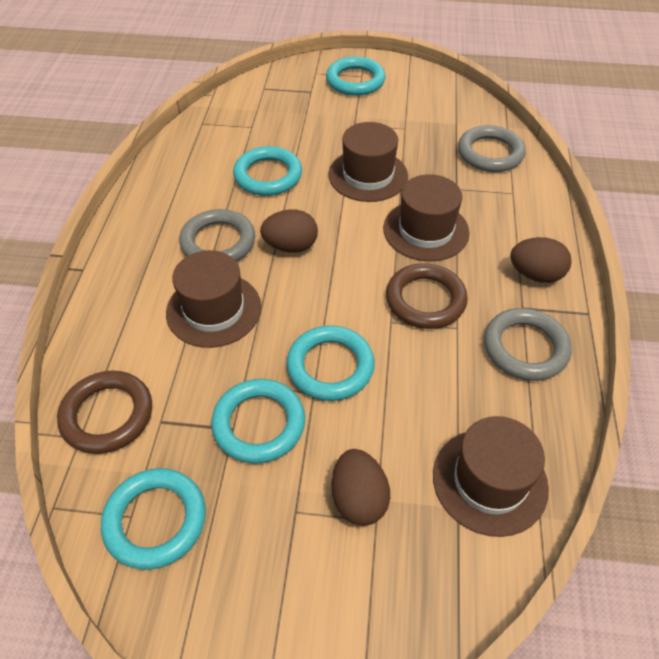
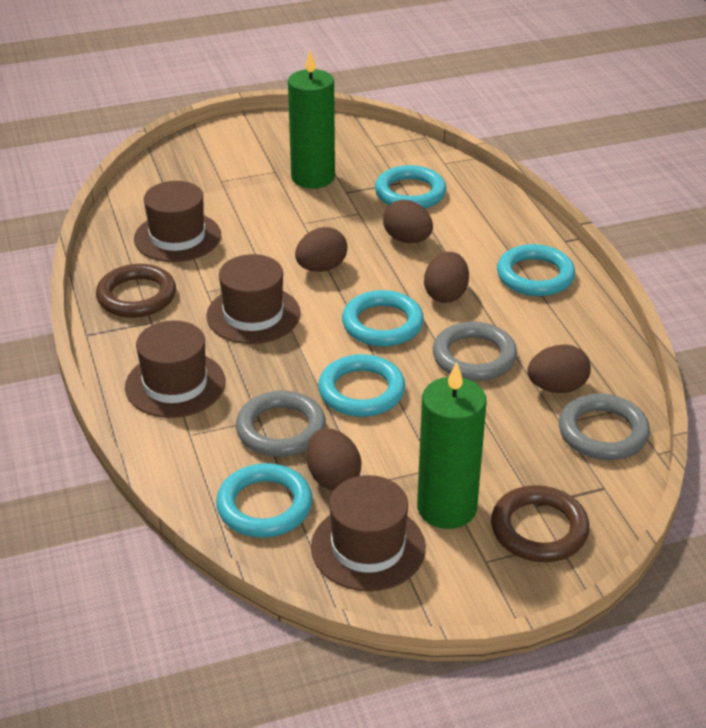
brown egg: 3 -> 5
green candle: 0 -> 2

